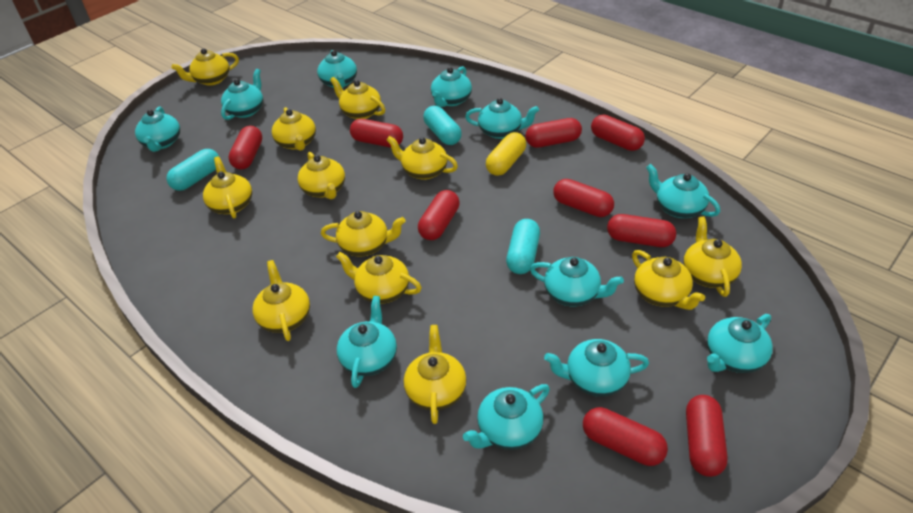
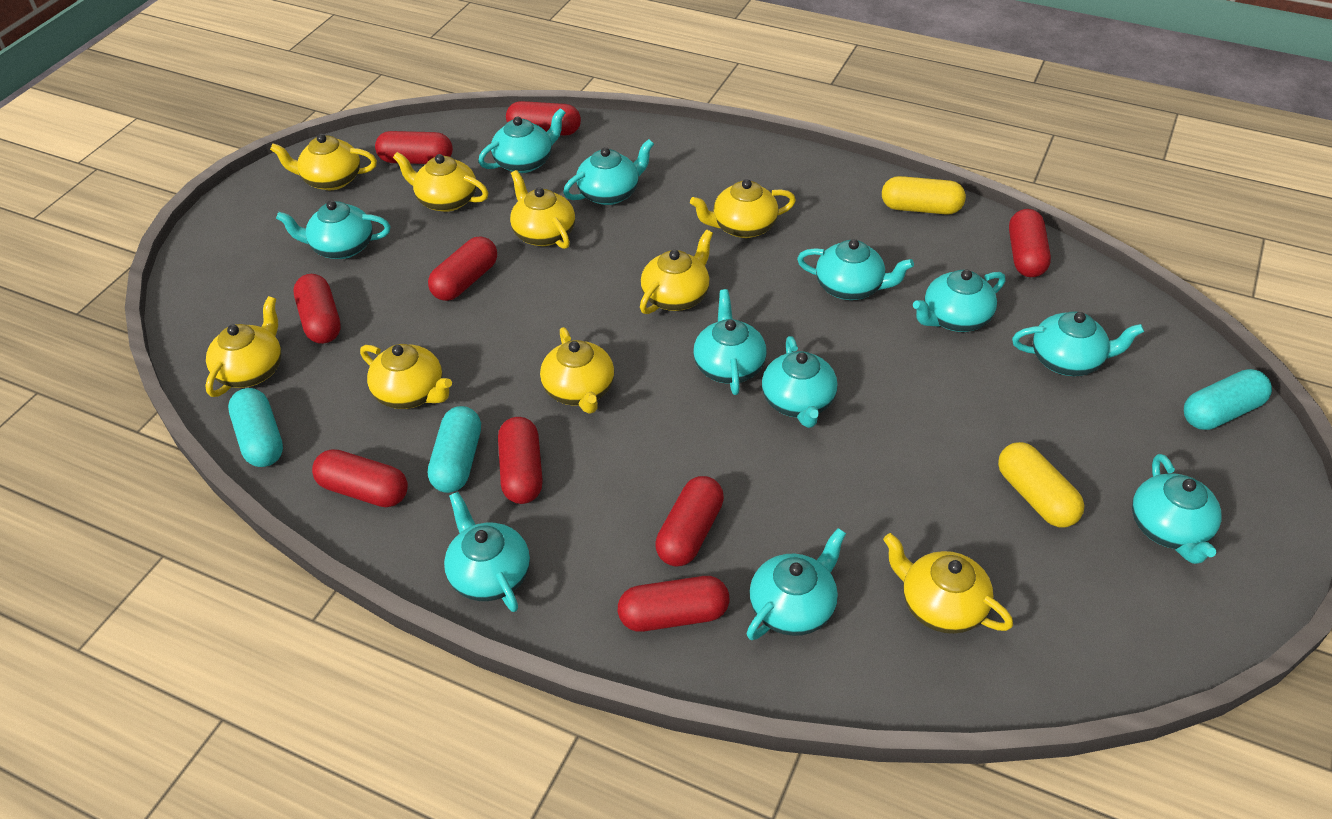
yellow capsule: 1 -> 2
yellow teapot: 12 -> 9

